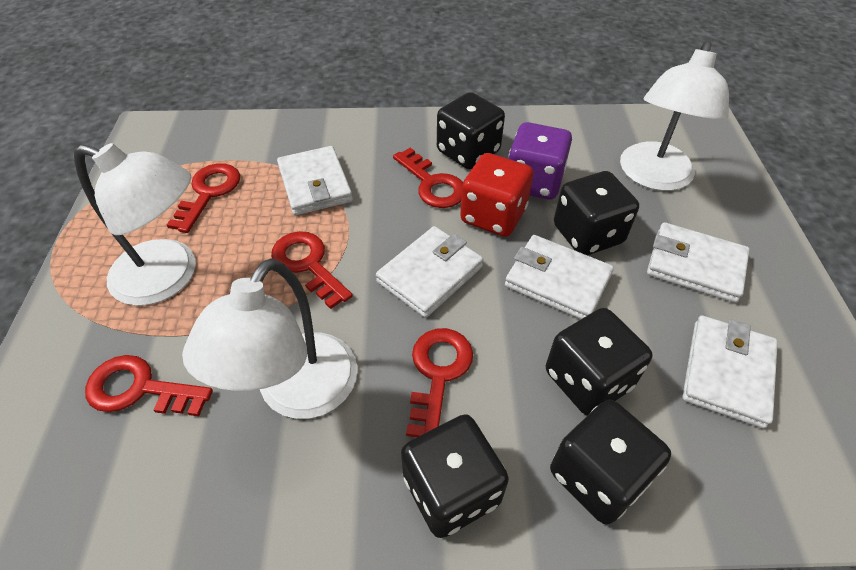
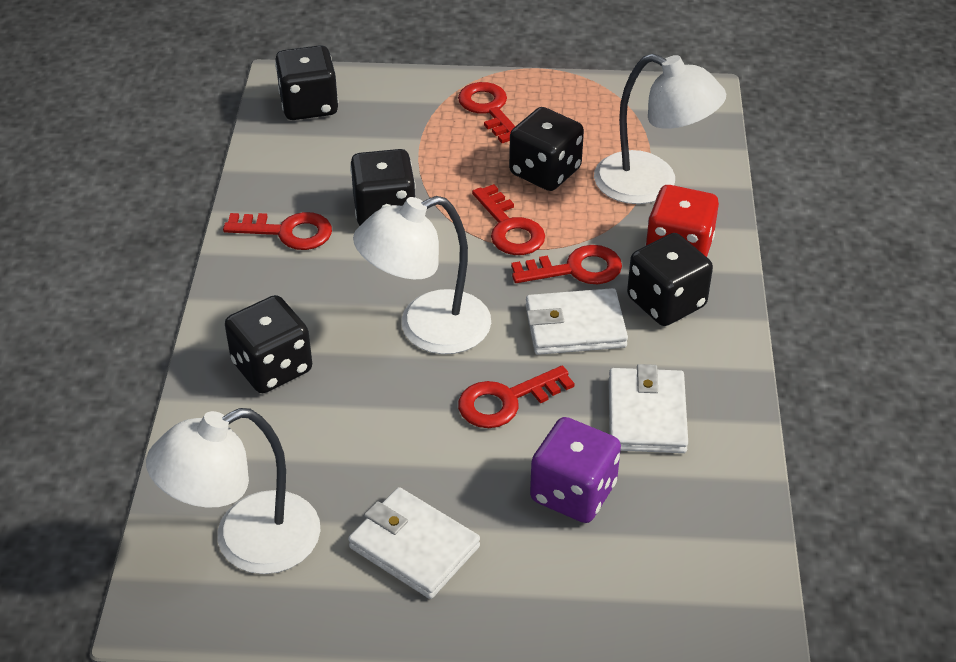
white wallet: 5 -> 3

